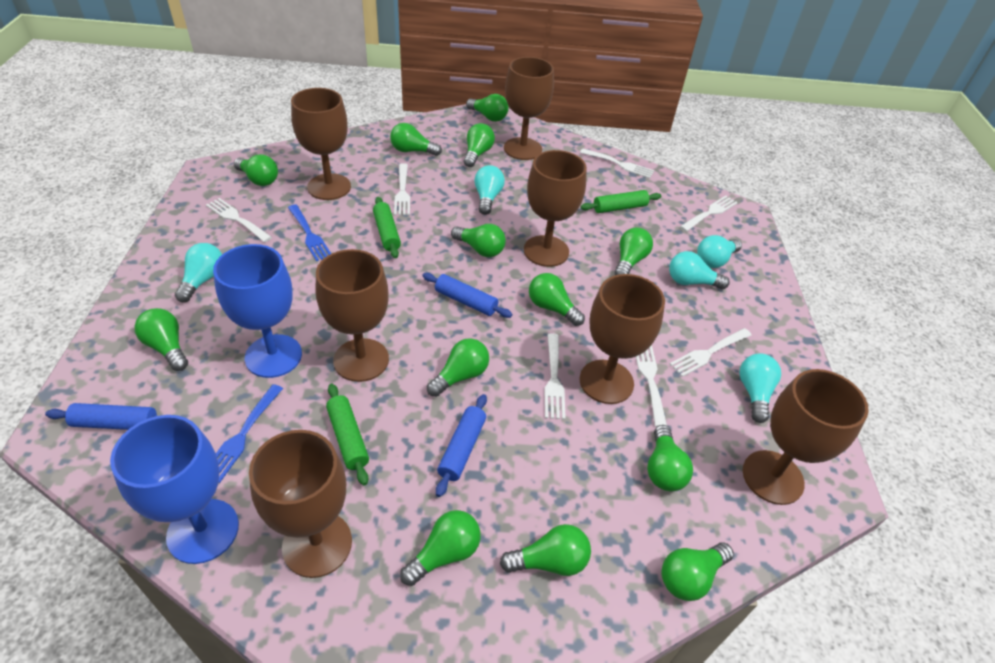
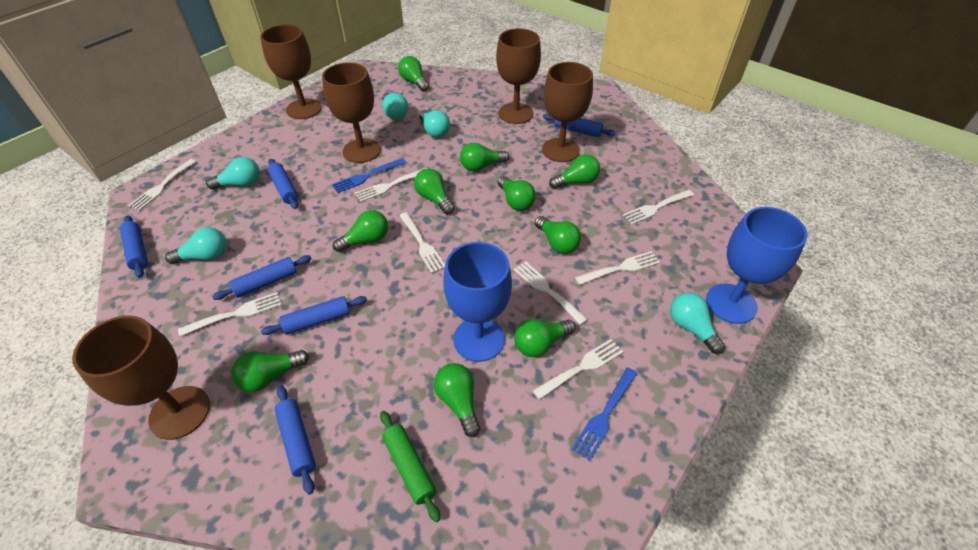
blue rolling pin: 3 -> 6
brown goblet: 7 -> 5
green light bulb: 13 -> 10
green rolling pin: 3 -> 1
white fork: 7 -> 8

